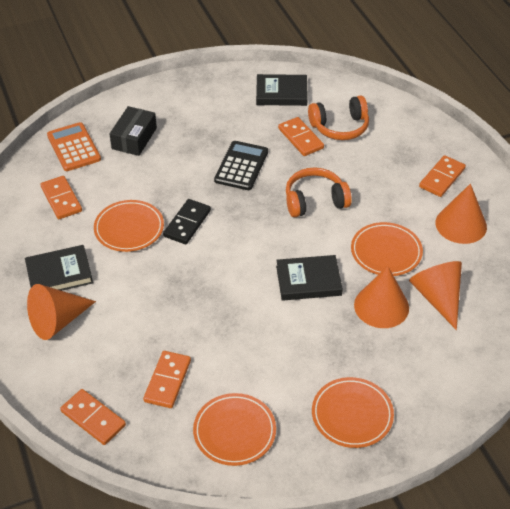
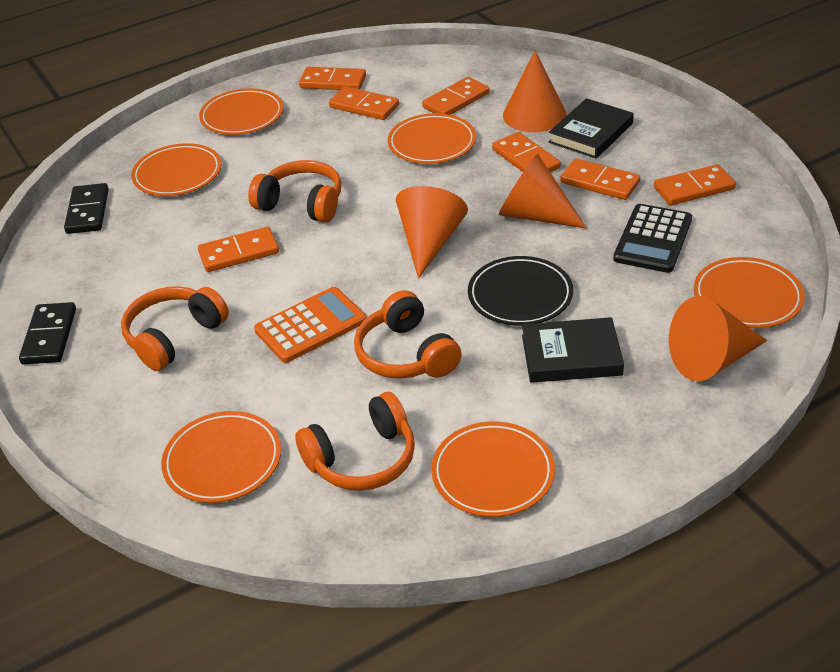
black book: 3 -> 2
black box: 1 -> 0
black domino: 1 -> 2
black plate: 0 -> 1
orange domino: 5 -> 7
orange headphones: 2 -> 4
orange plate: 4 -> 6

